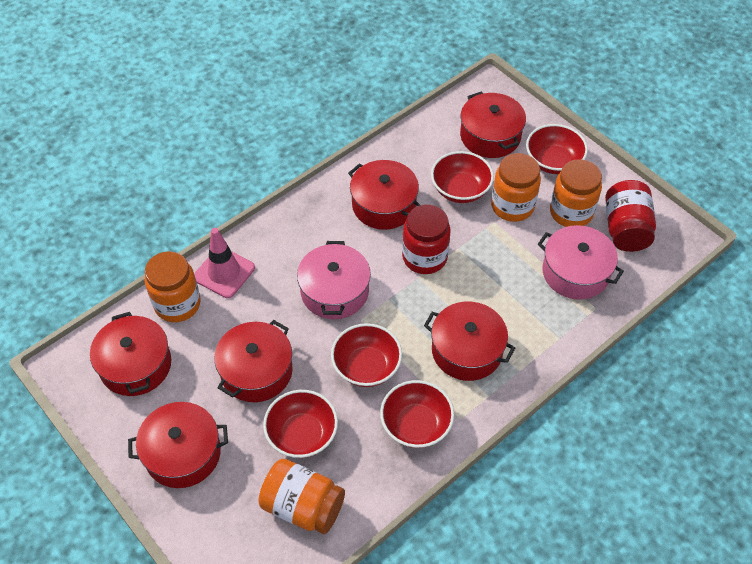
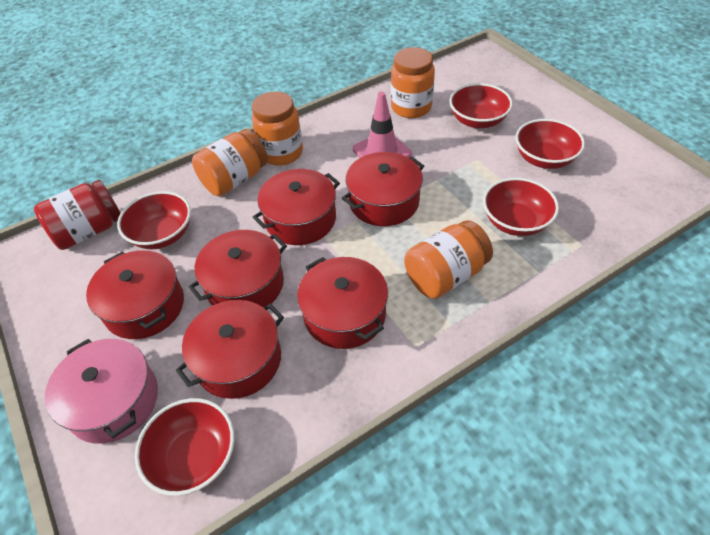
pink pot: 2 -> 1
red jar: 2 -> 1

